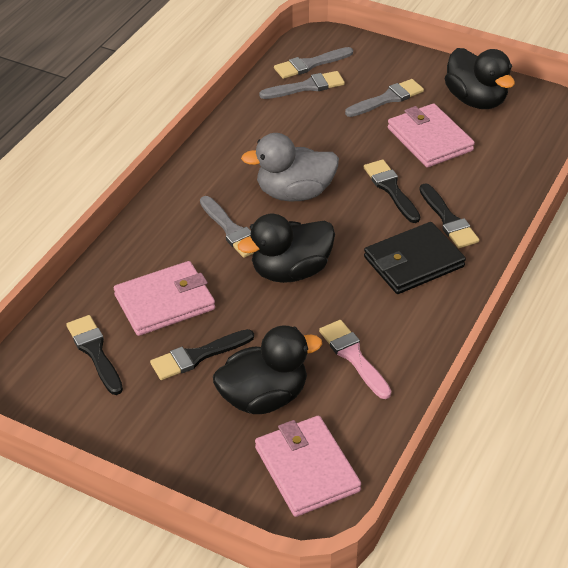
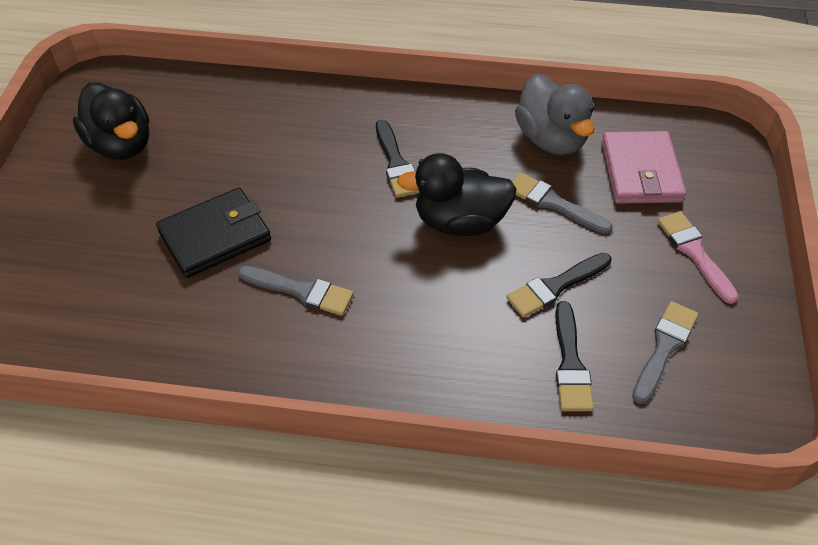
black brush: 4 -> 3
black duck: 3 -> 2
grey brush: 4 -> 3
pink wallet: 3 -> 1

